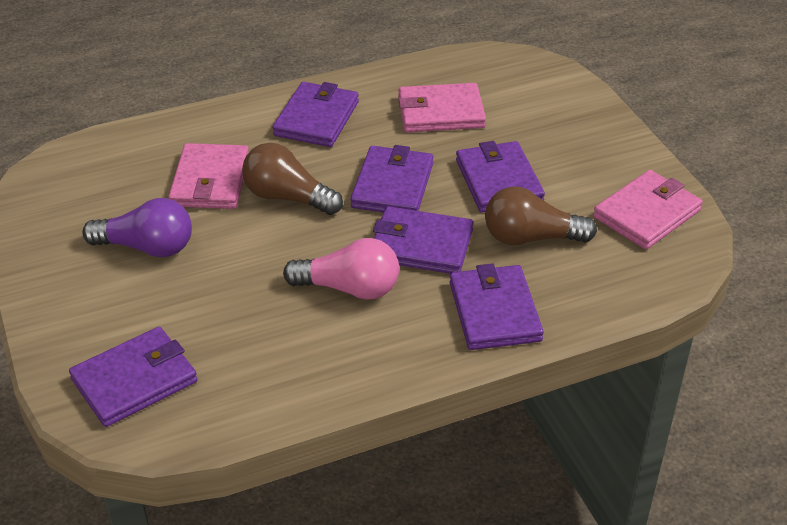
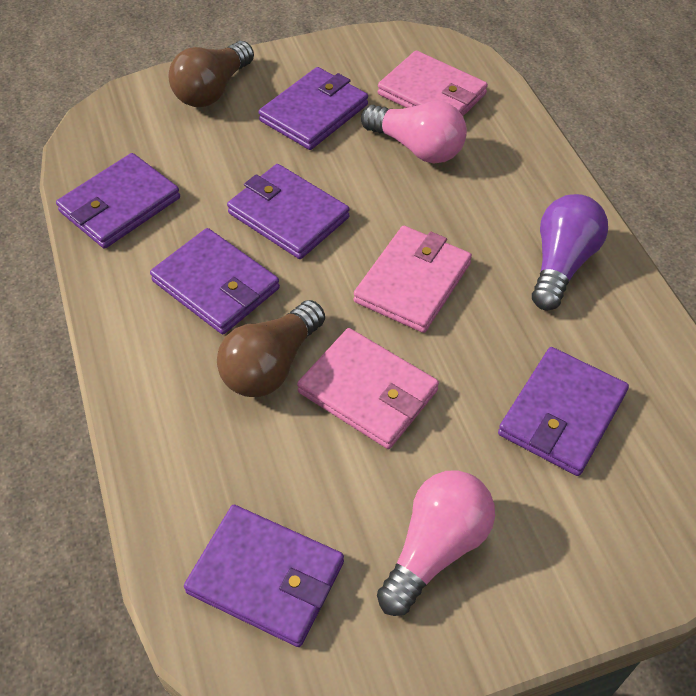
pink light bulb: 1 -> 2

